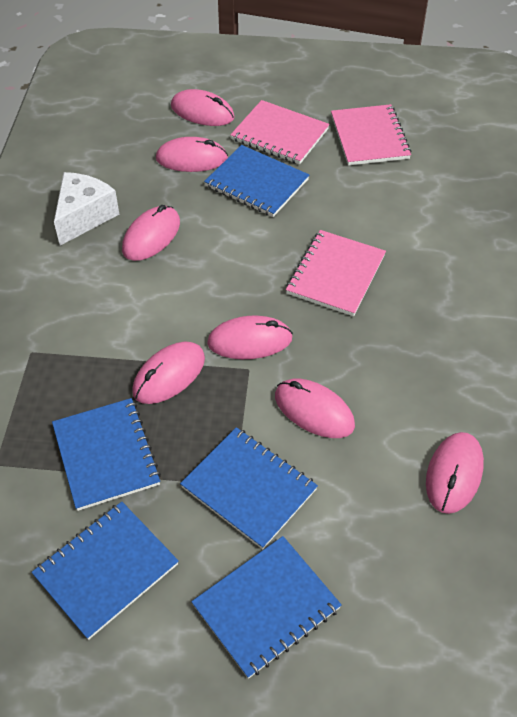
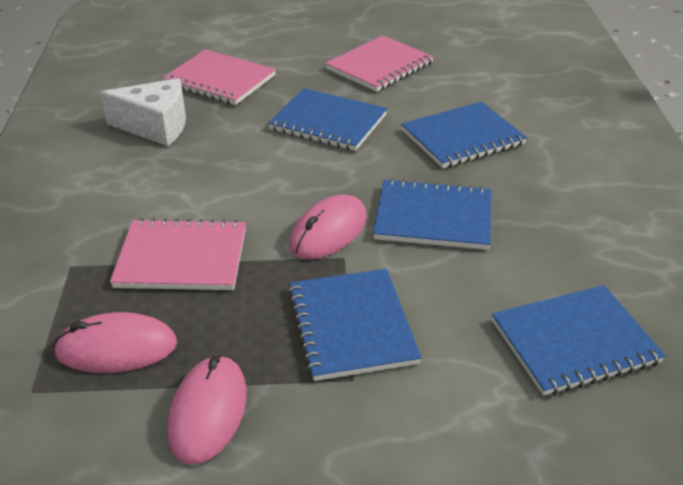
pink mouse: 7 -> 3

